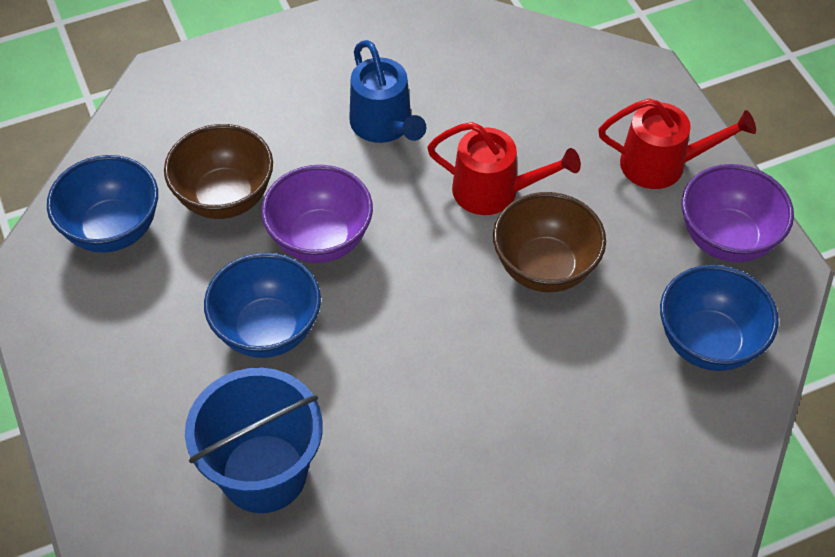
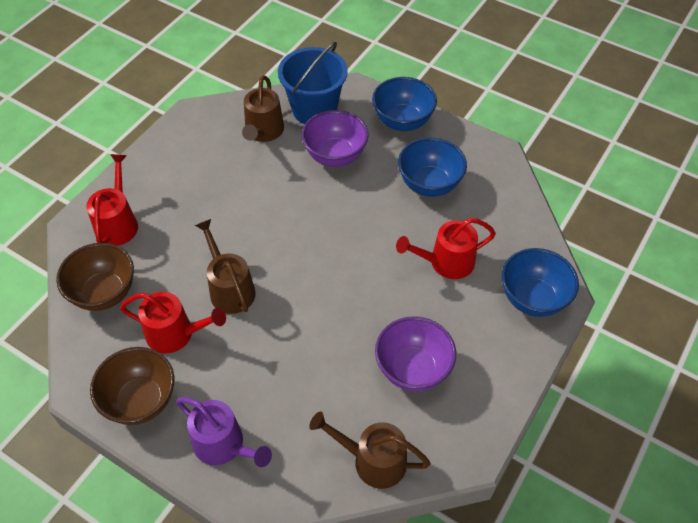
blue watering can: 1 -> 0
brown watering can: 0 -> 3
purple watering can: 0 -> 1
red watering can: 2 -> 3

